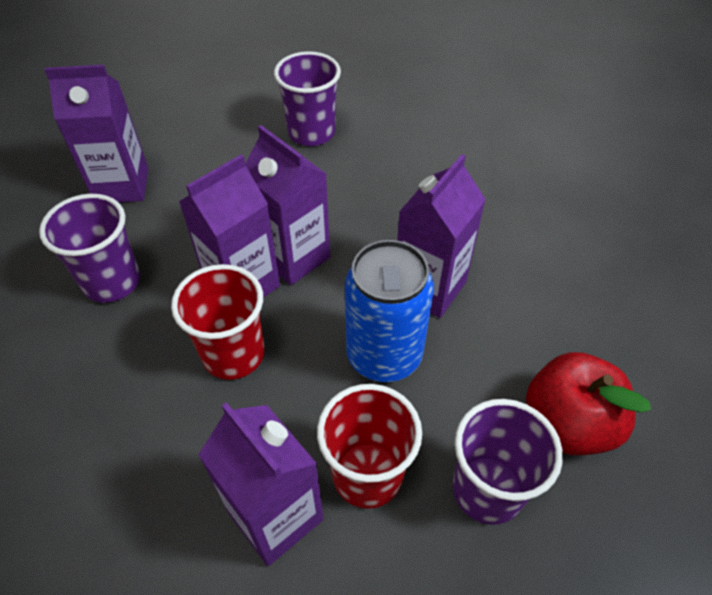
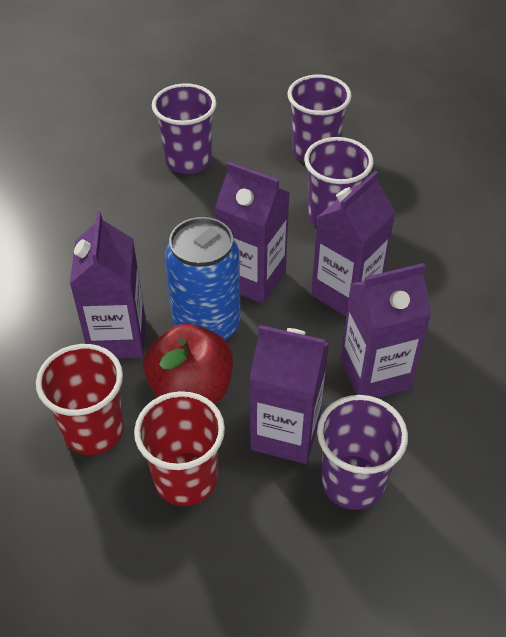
purple cup: 3 -> 4

